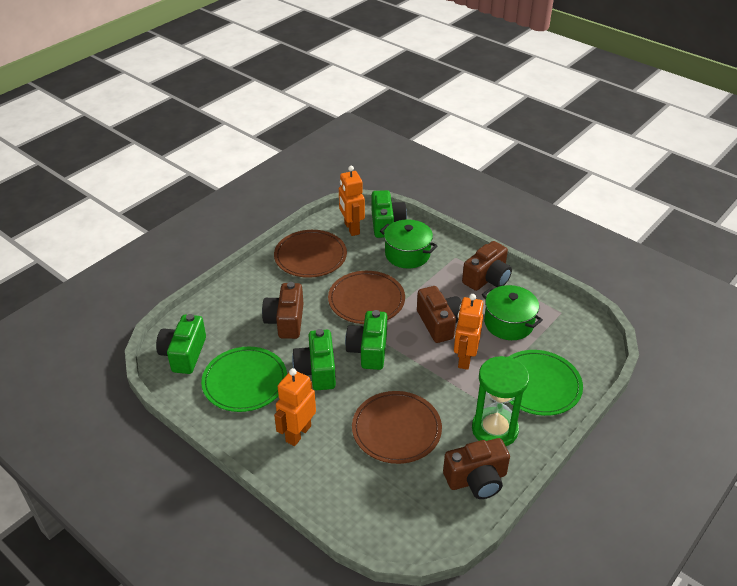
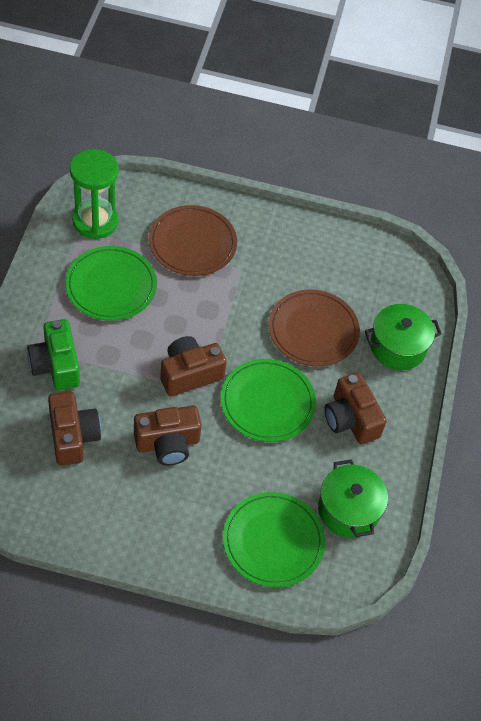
brown plate: 3 -> 2
green camera: 4 -> 1
green plate: 2 -> 3
orange robot: 3 -> 0

